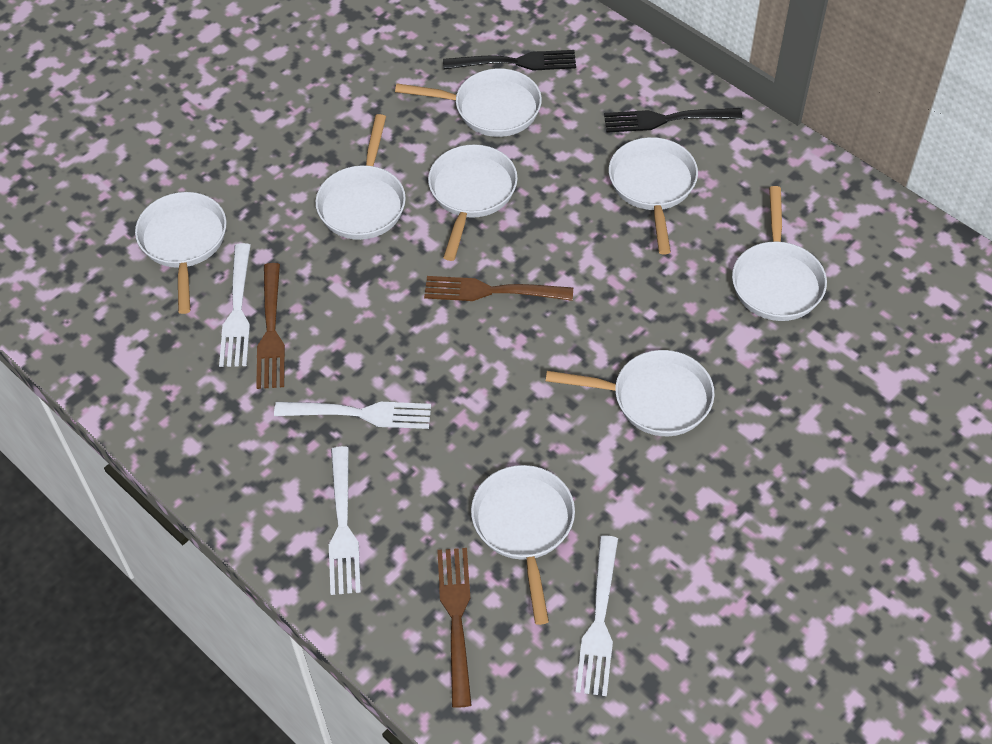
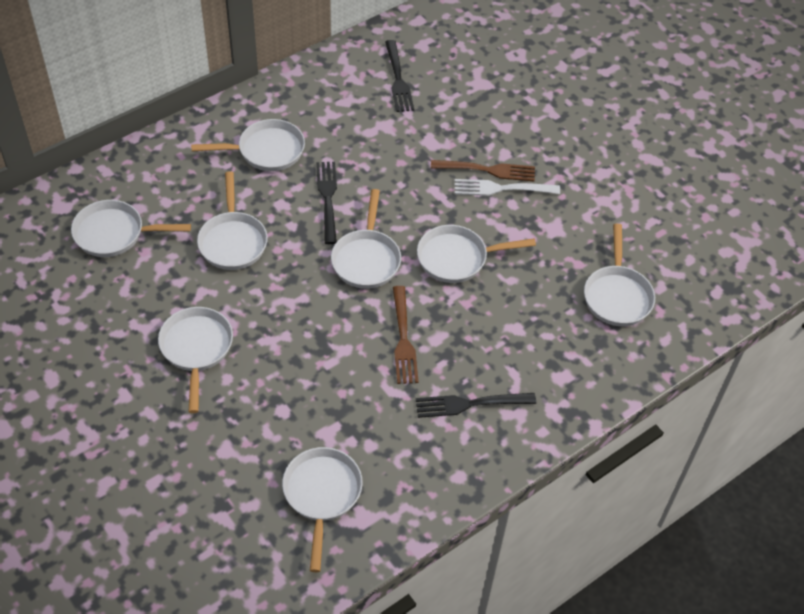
black fork: 2 -> 3
brown fork: 3 -> 2
white fork: 4 -> 1

